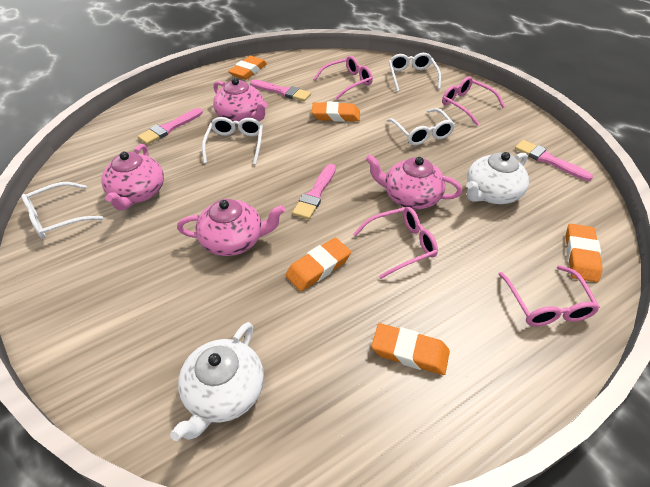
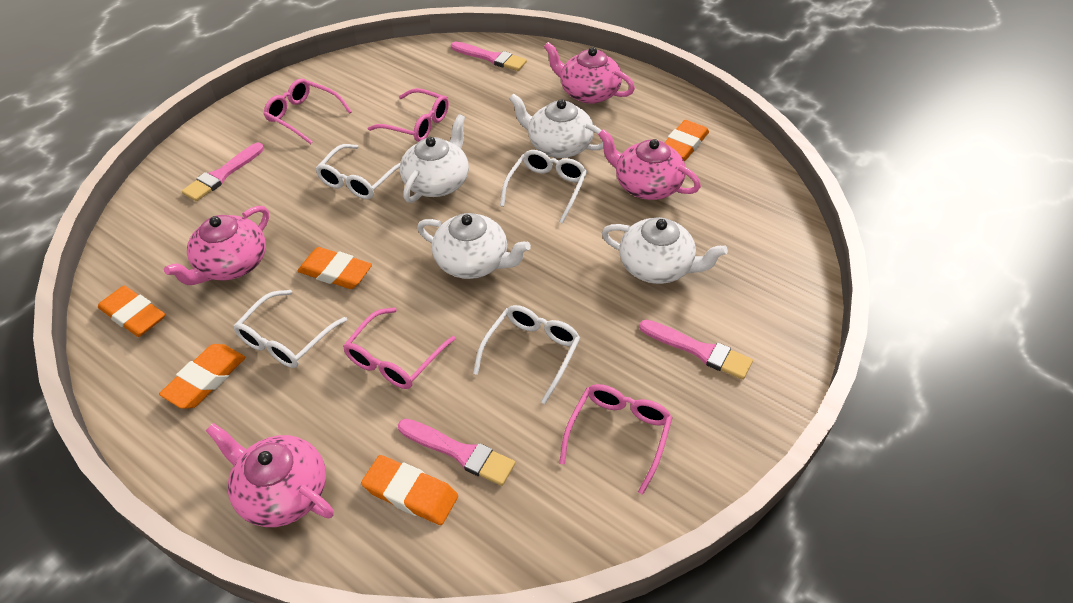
white teapot: 2 -> 4

